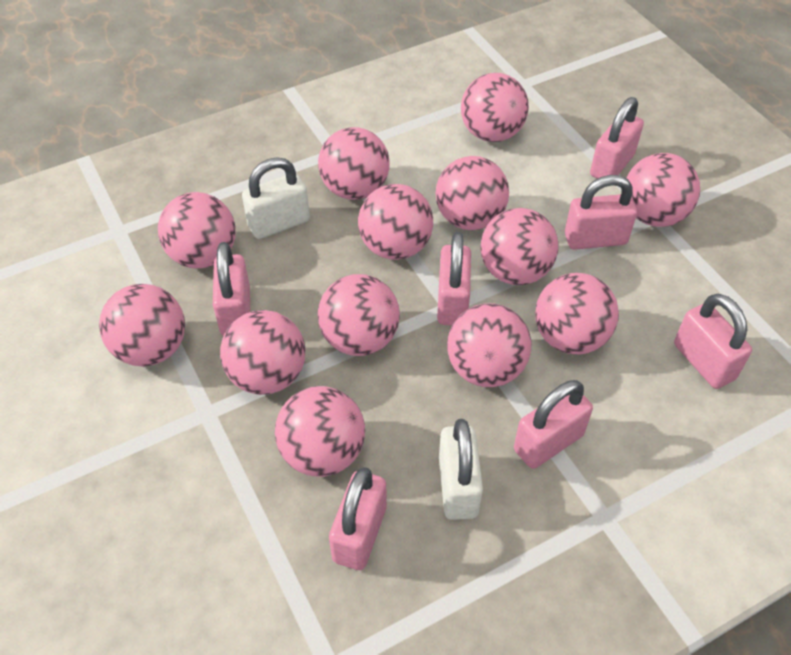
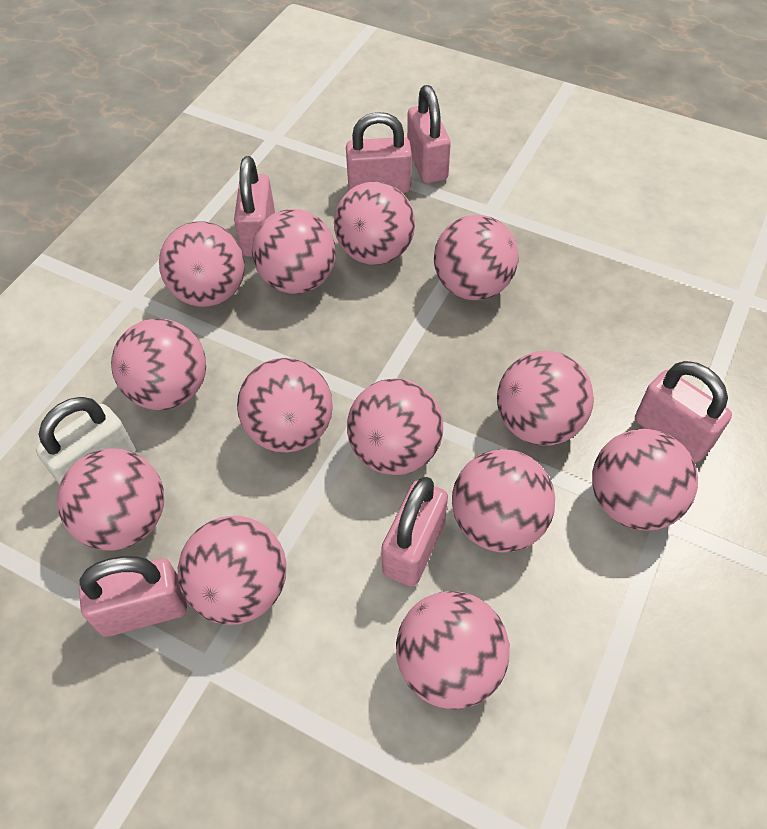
pink padlock: 7 -> 6
white padlock: 2 -> 1

